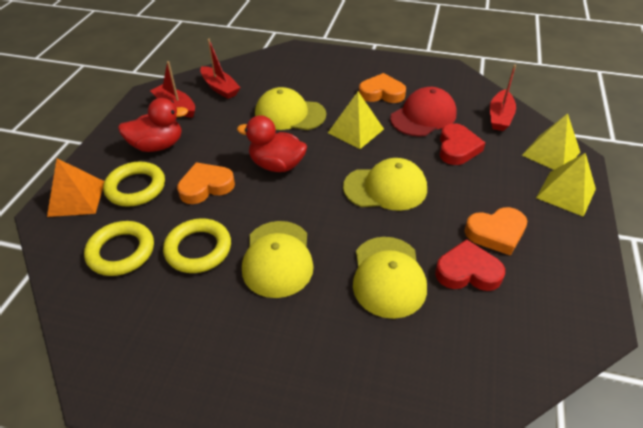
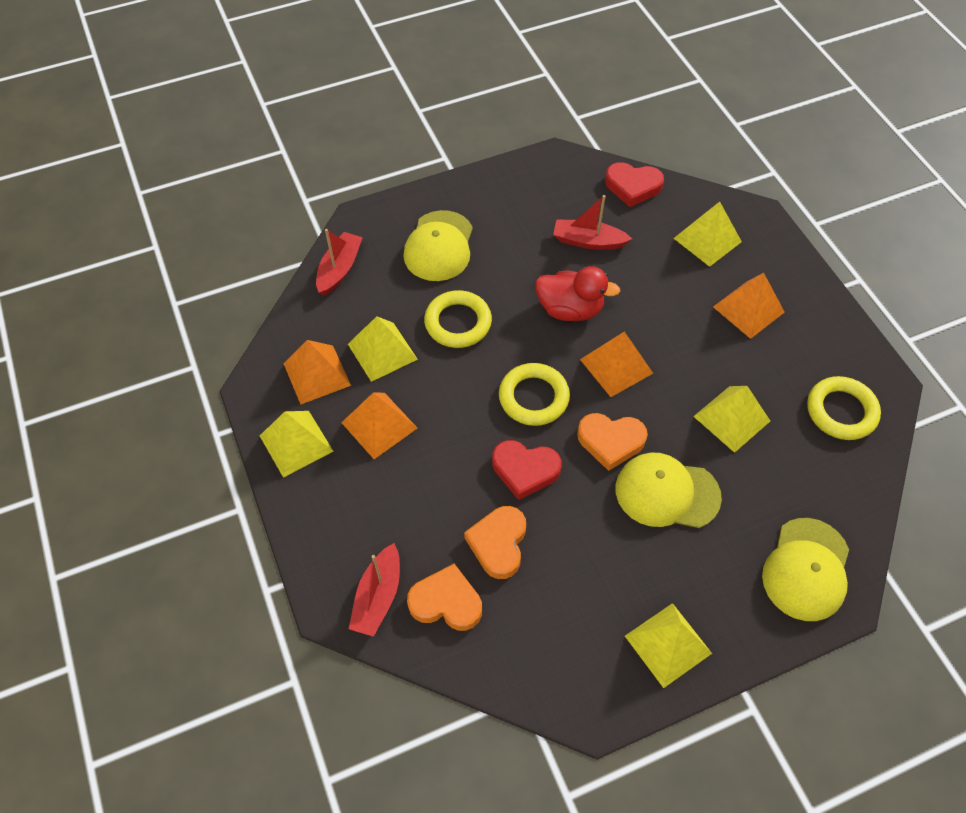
orange pyramid: 1 -> 4
red cap: 1 -> 0
red duck: 2 -> 1
yellow cap: 4 -> 3
yellow pyramid: 3 -> 5

